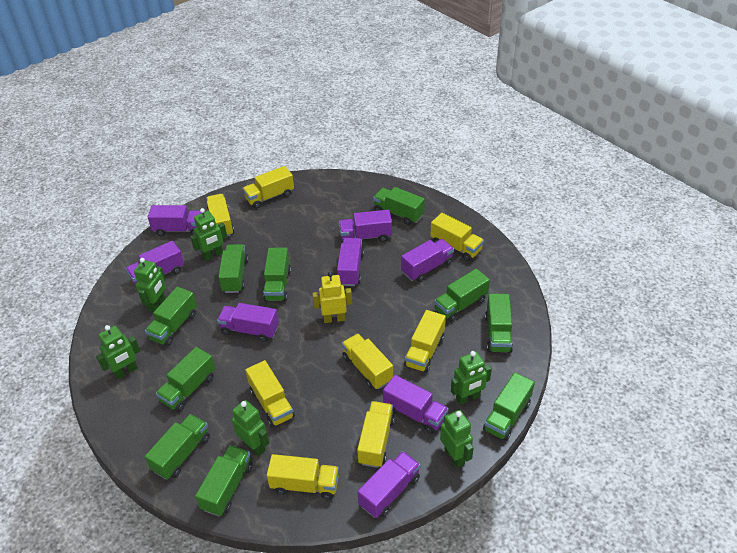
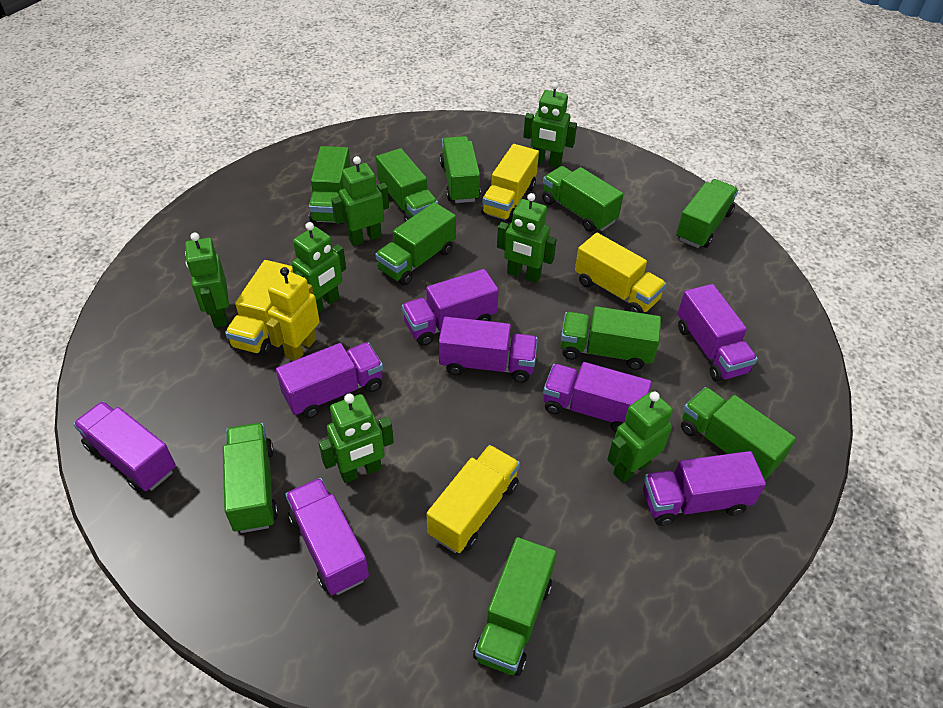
green robot: 6 -> 7
yellow truck: 8 -> 4

